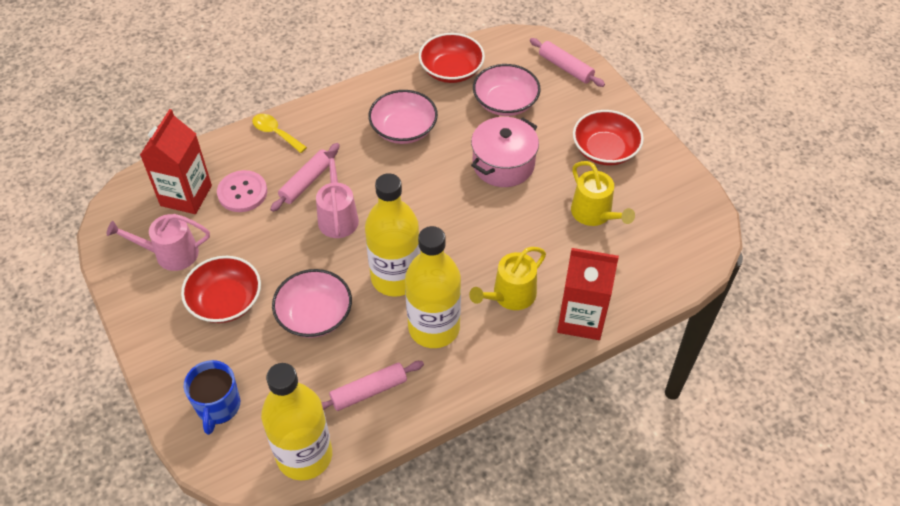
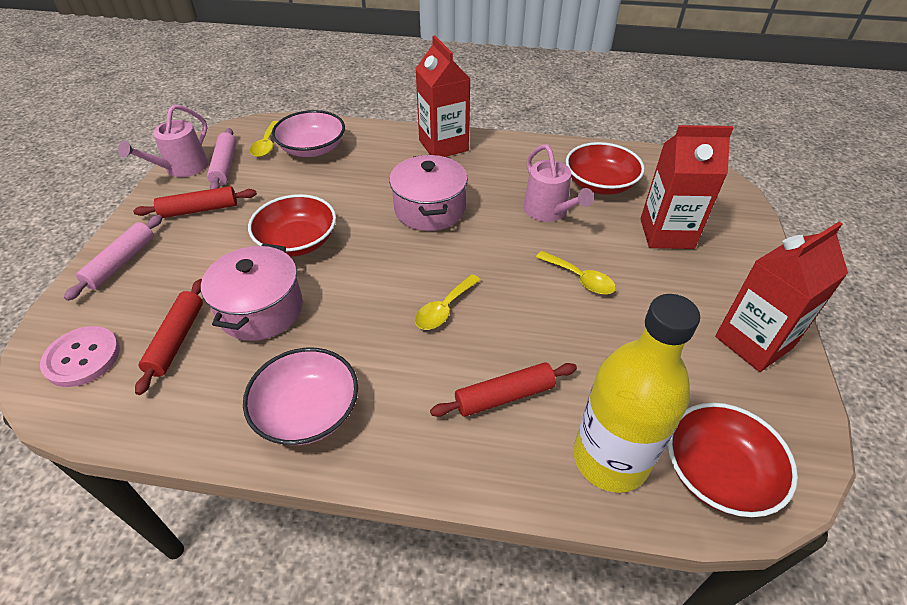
blue mug: 1 -> 0
pink bowl: 3 -> 2
pink pot: 1 -> 2
pink rolling pin: 3 -> 2
red carton: 2 -> 3
red rolling pin: 0 -> 3
yellow bottle: 3 -> 1
yellow spoon: 1 -> 3
yellow watering can: 2 -> 0

